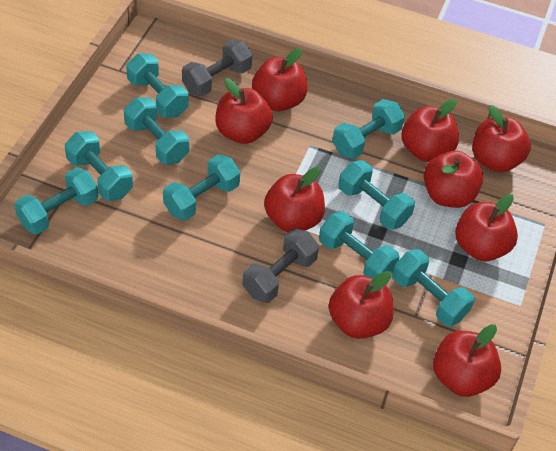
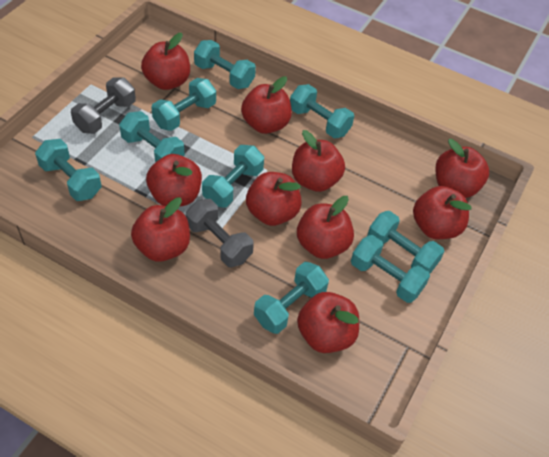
red apple: 9 -> 10

